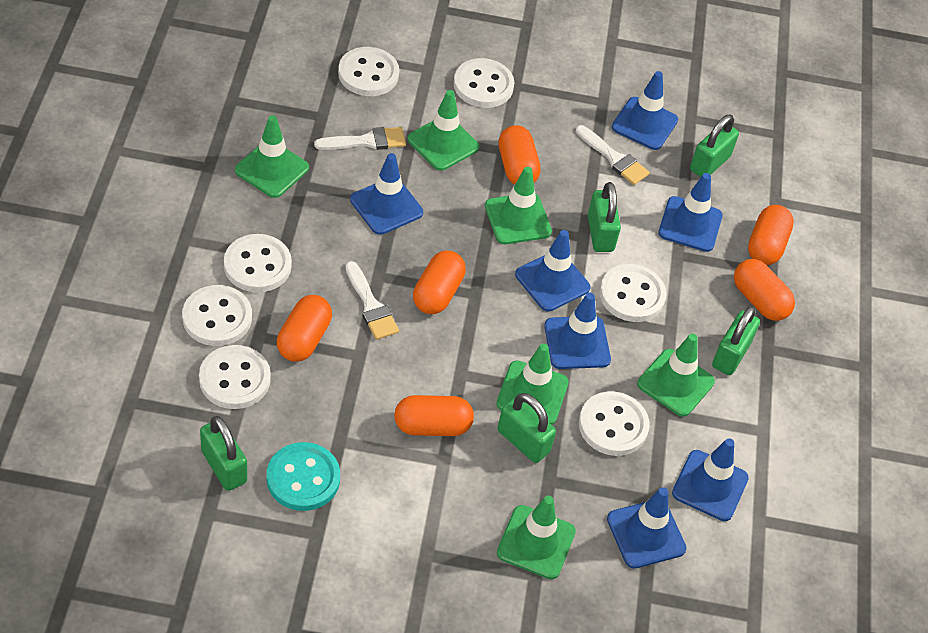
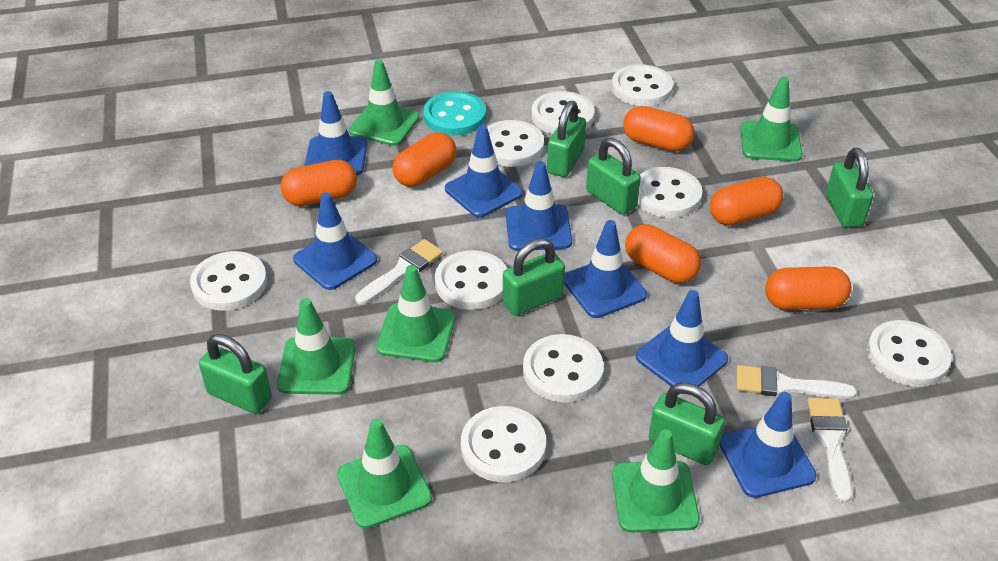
green padlock: 5 -> 6
white button: 7 -> 9

